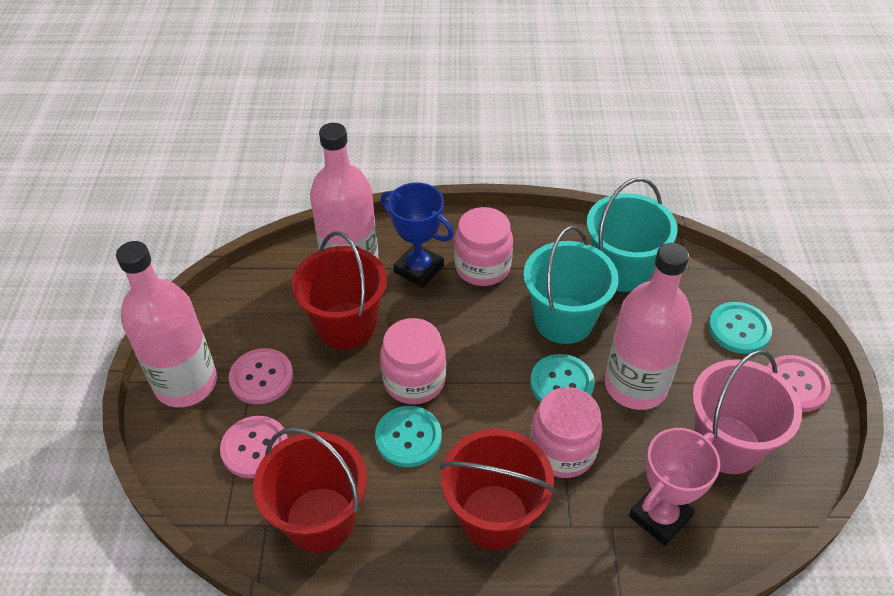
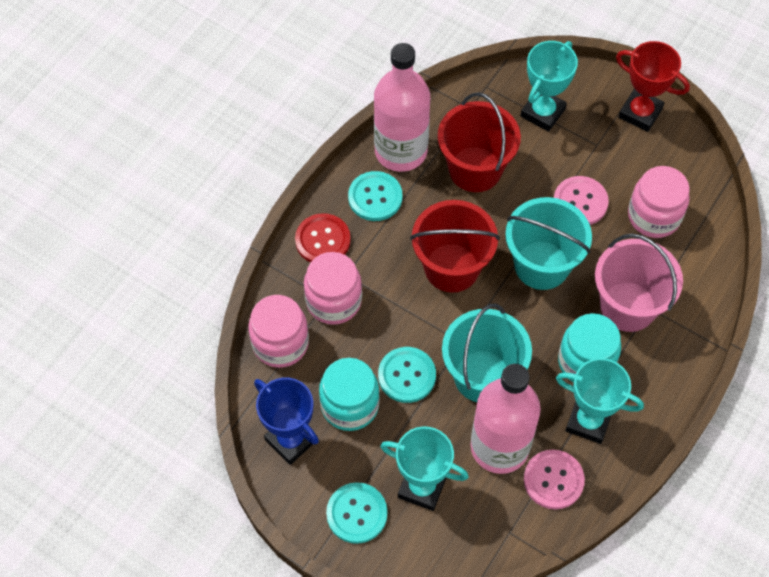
pink bottle: 3 -> 2
pink button: 3 -> 2
pink trophy: 1 -> 0
red bucket: 3 -> 2
red button: 0 -> 1
red trophy: 0 -> 1
turquoise jar: 0 -> 2
turquoise trophy: 0 -> 3

